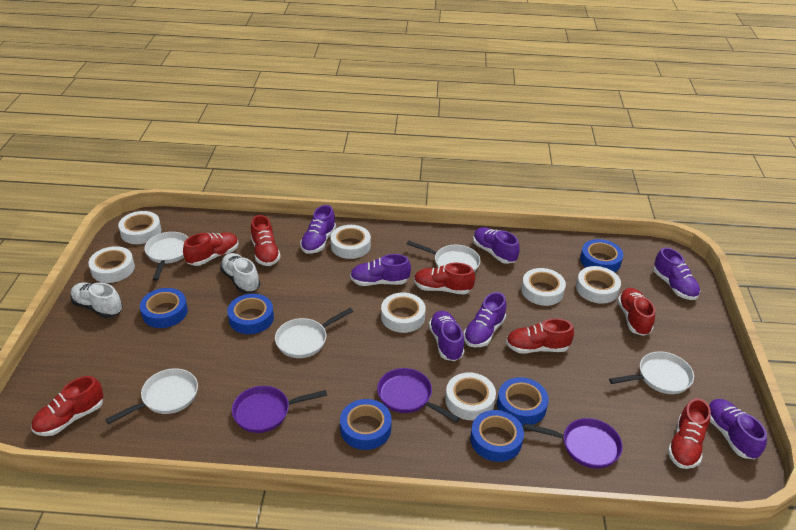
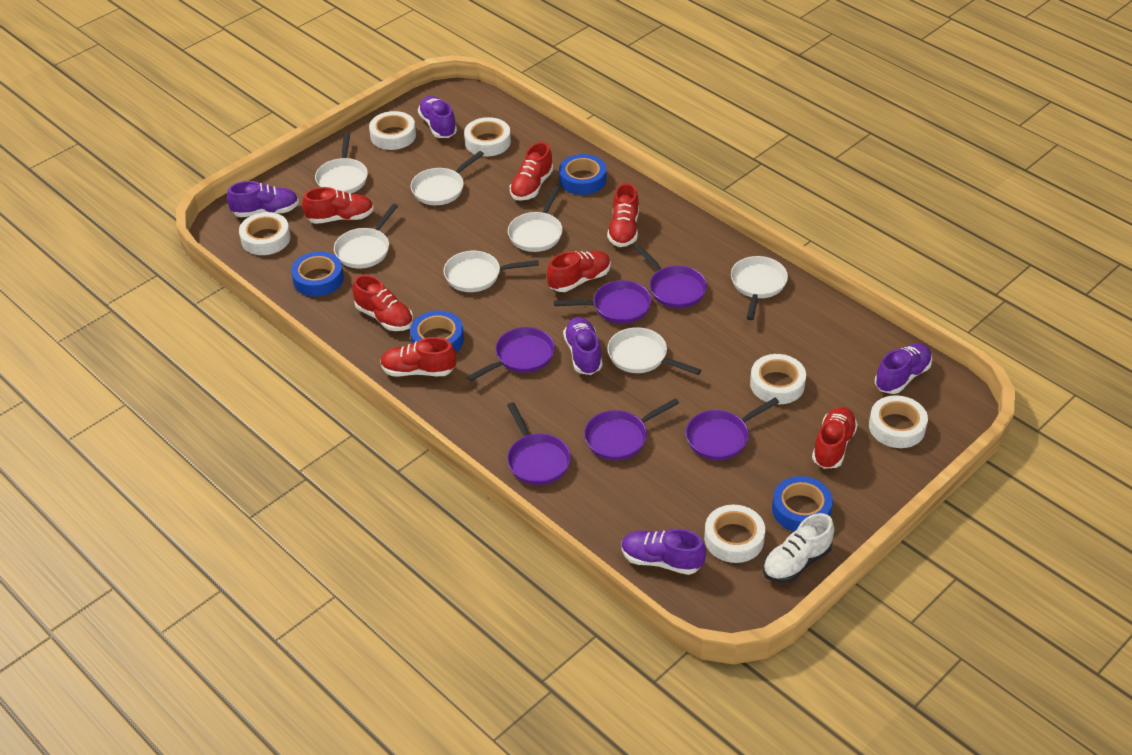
blue tape: 6 -> 4
purple pan: 3 -> 6
purple shoe: 7 -> 5
white pan: 5 -> 7
white shoe: 2 -> 1
white tape: 7 -> 6

